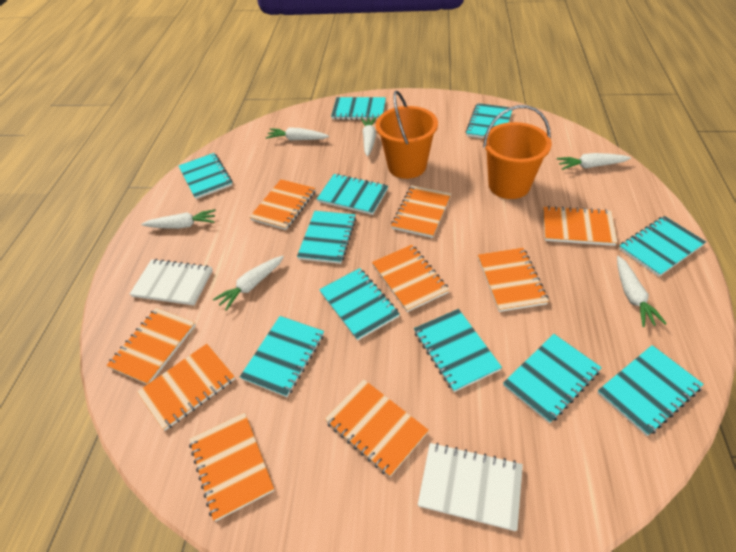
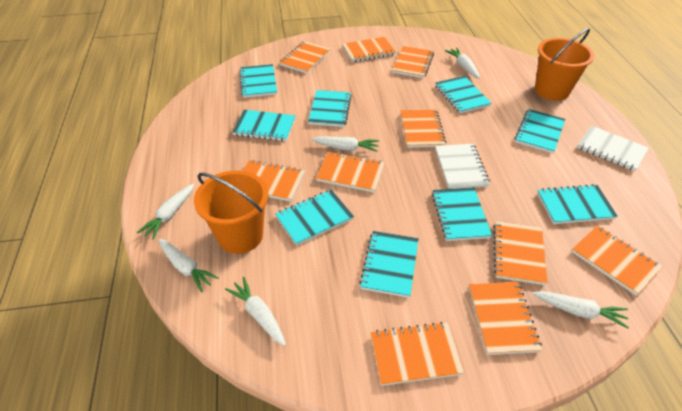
orange notebook: 9 -> 10
turquoise notebook: 11 -> 9

